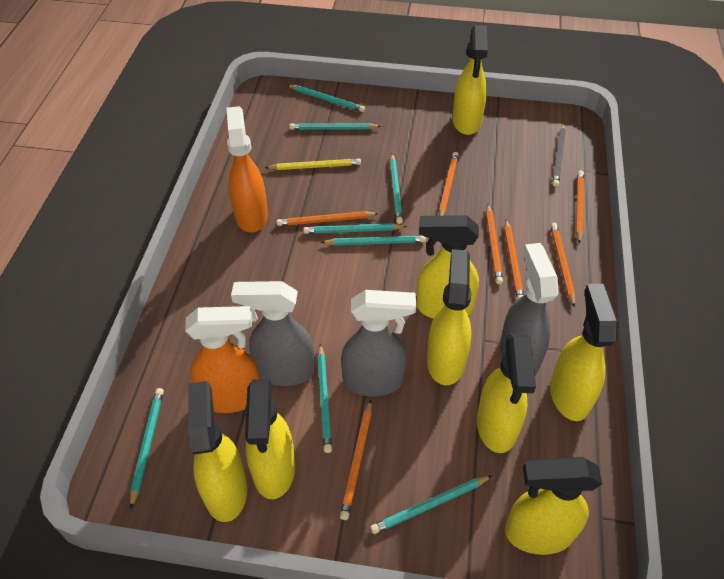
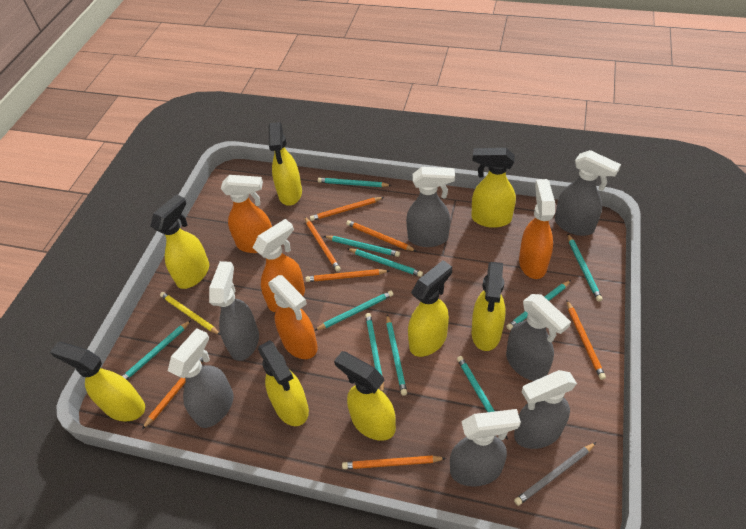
grey spray bottle: 3 -> 7
orange spray bottle: 2 -> 4
turquoise pencil: 8 -> 10

